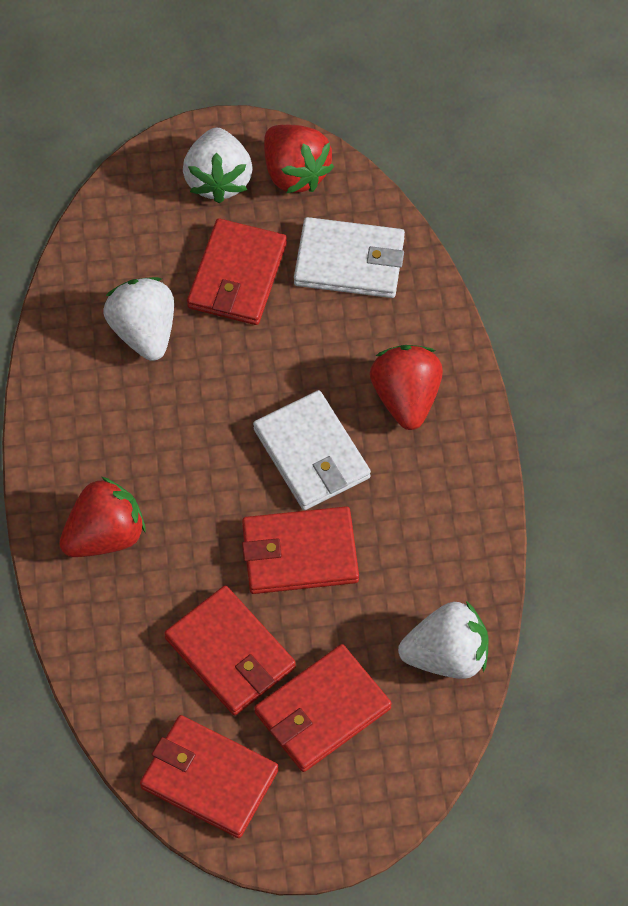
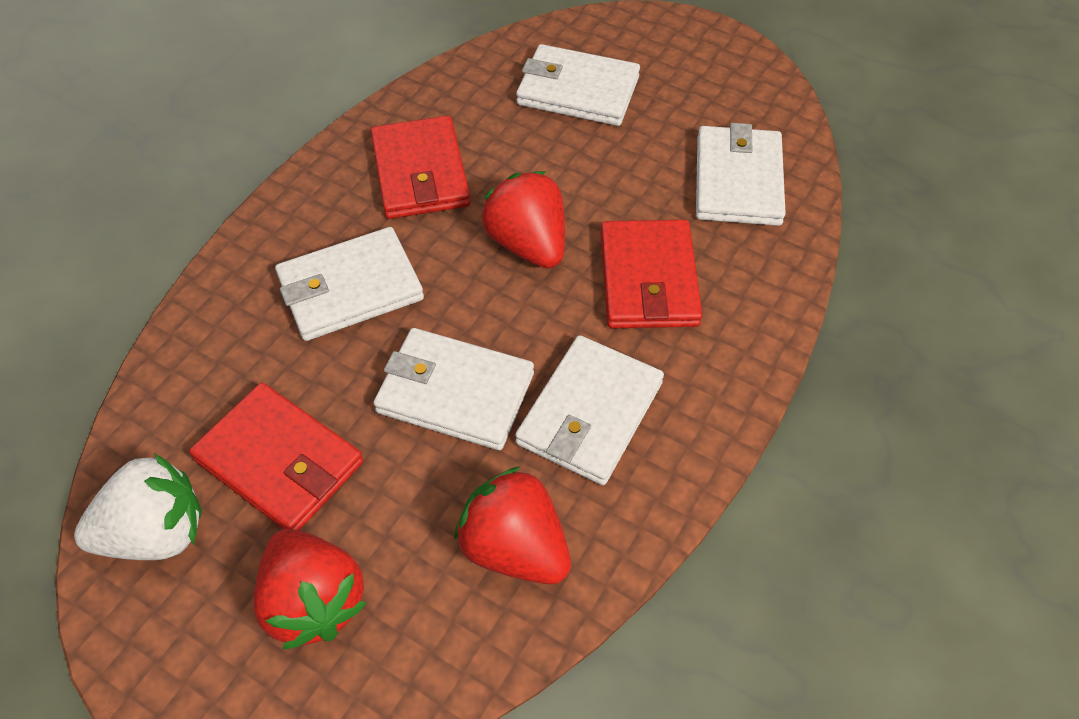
red wallet: 5 -> 3
white strawberry: 3 -> 1
white wallet: 2 -> 5

